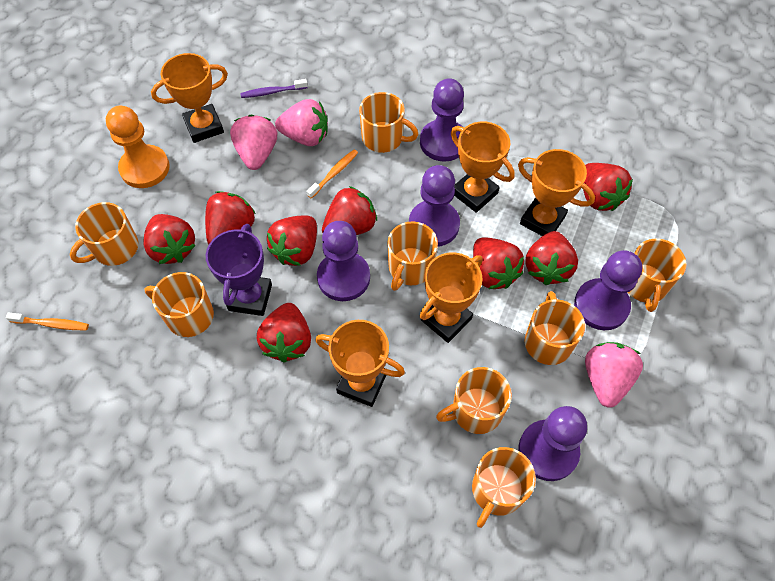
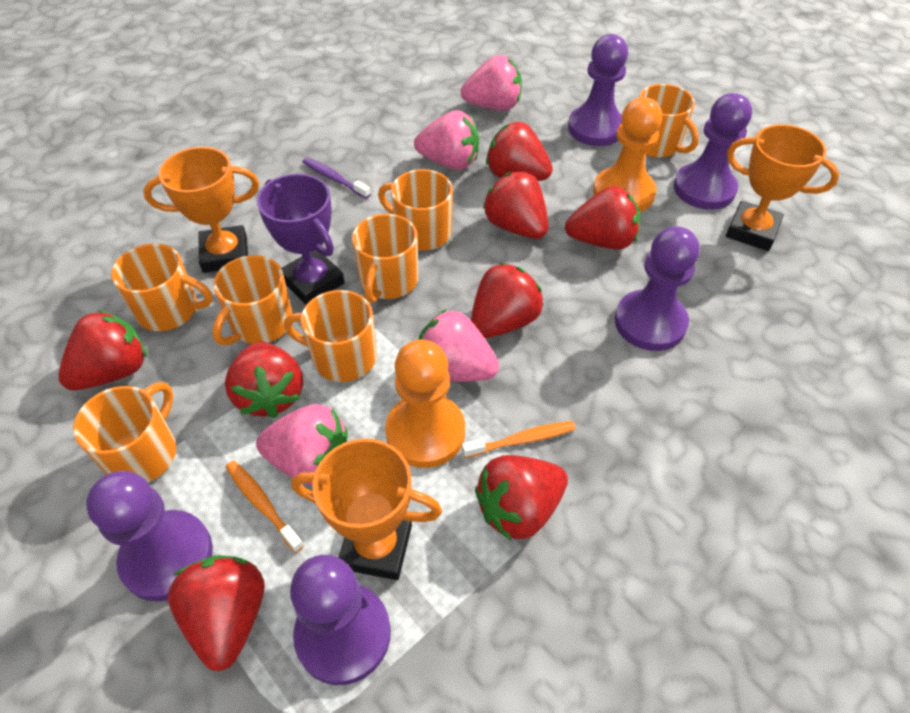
orange mug: 8 -> 7
orange pawn: 1 -> 2
orange trophy: 5 -> 3
pink strawberry: 3 -> 4

